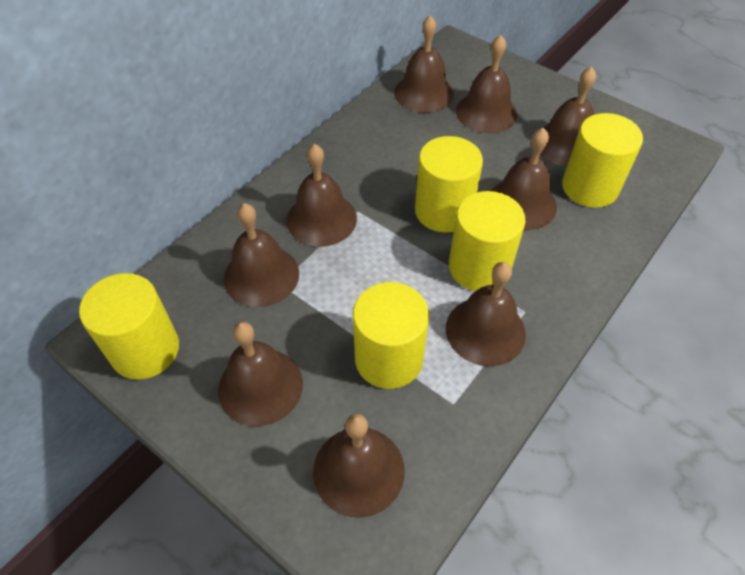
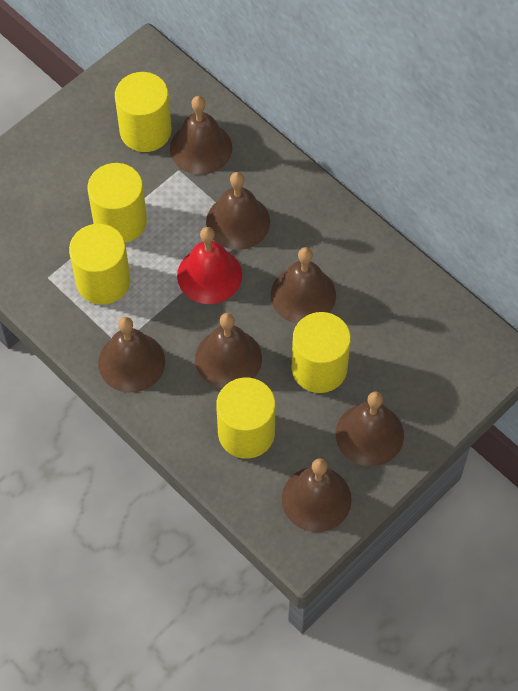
brown bell: 9 -> 7
red bell: 0 -> 1

